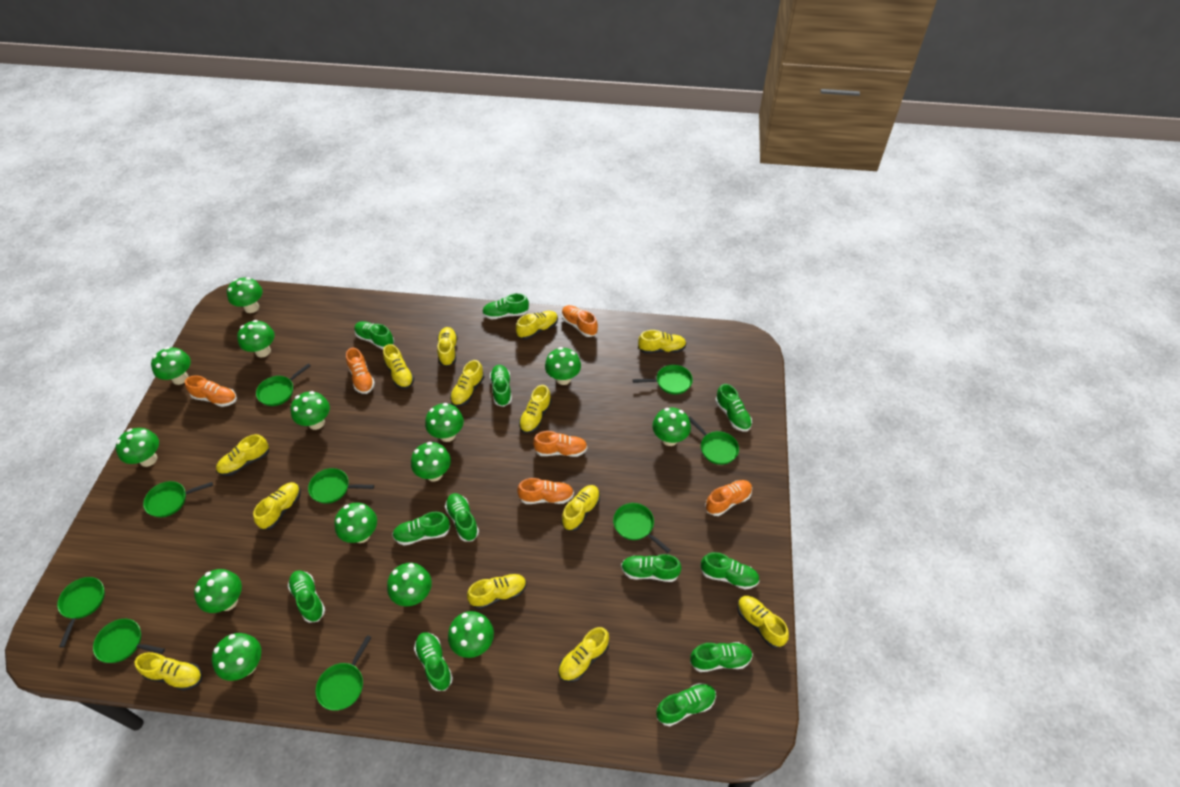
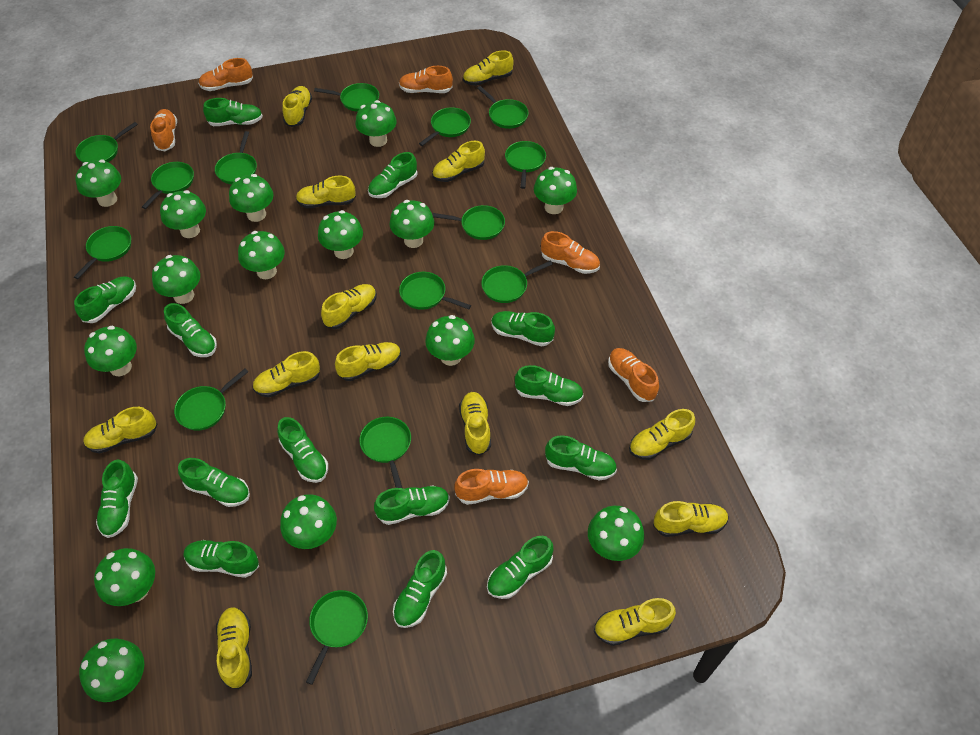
green mushroom: 14 -> 15
green pan: 9 -> 14
green shoe: 12 -> 14

